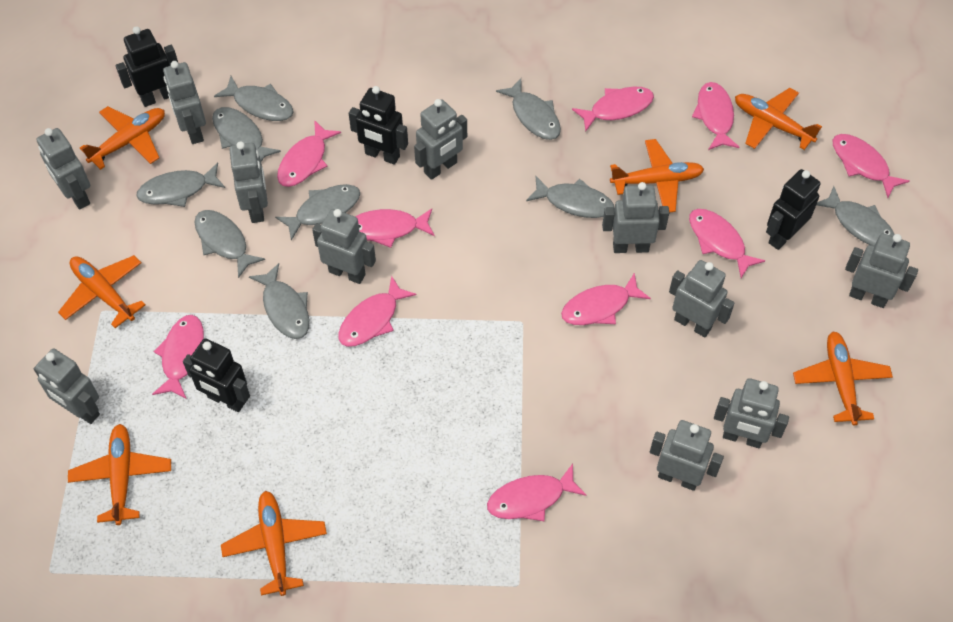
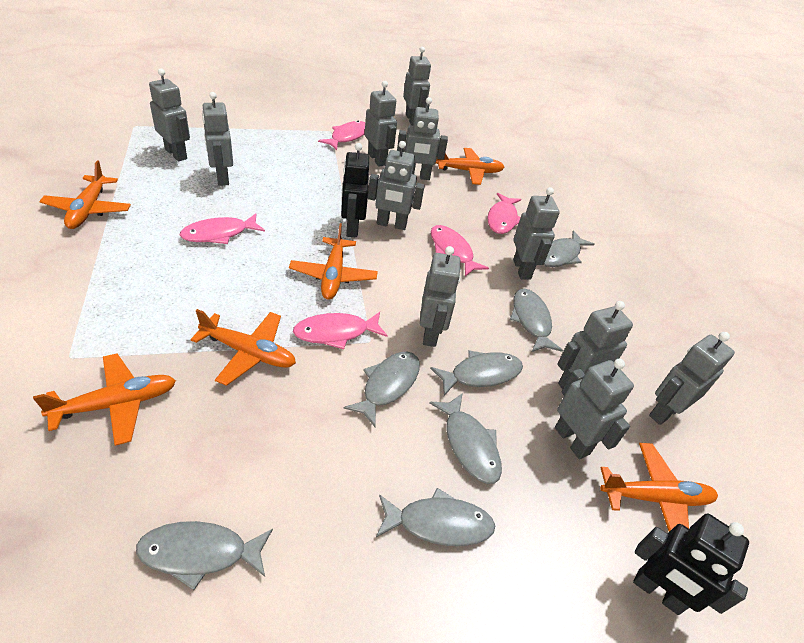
black robot: 4 -> 2
grey fish: 9 -> 7
orange plane: 7 -> 6
pink fish: 10 -> 5

